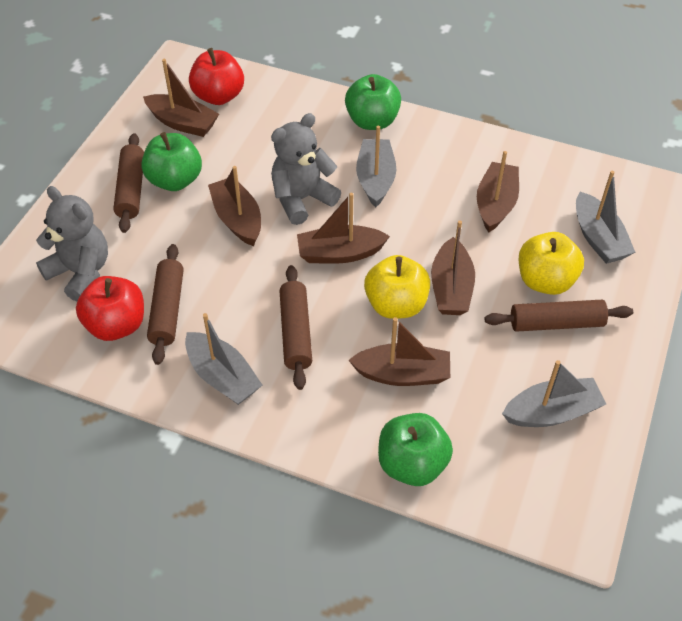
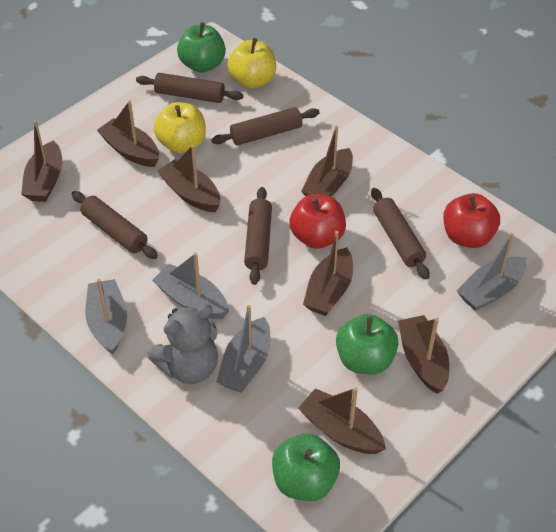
brown boat: 6 -> 7
brown rolling pin: 4 -> 5
grey teddy bear: 2 -> 1

